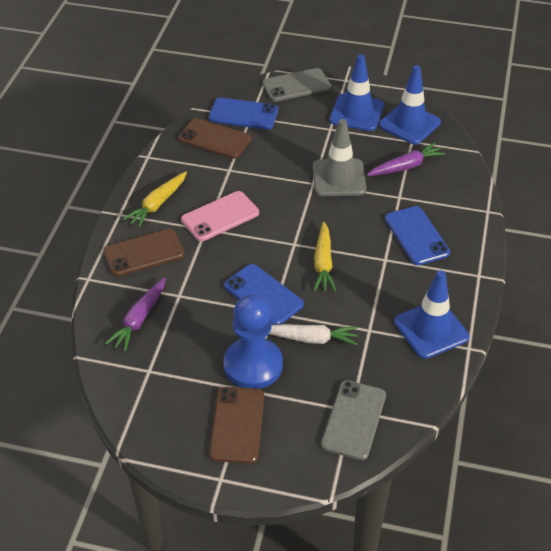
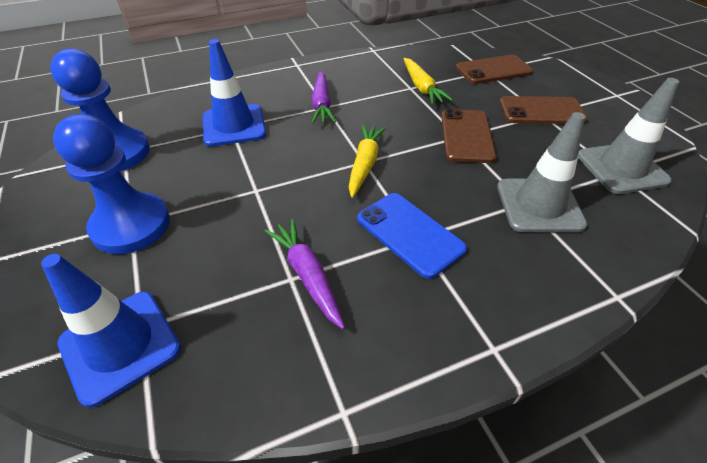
blue pawn: 1 -> 2
blue phone: 3 -> 1
blue traffic cone: 3 -> 2
grey phone: 2 -> 0
grey traffic cone: 1 -> 2
pink phone: 1 -> 0
white carrot: 1 -> 0

